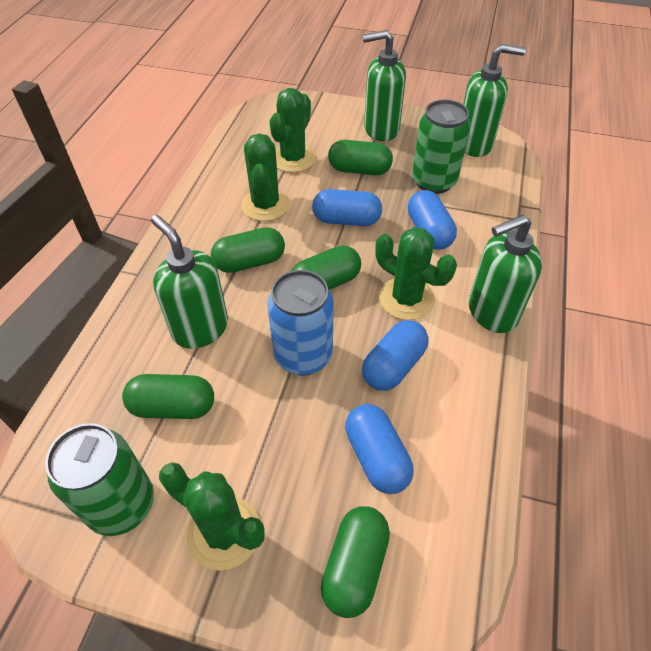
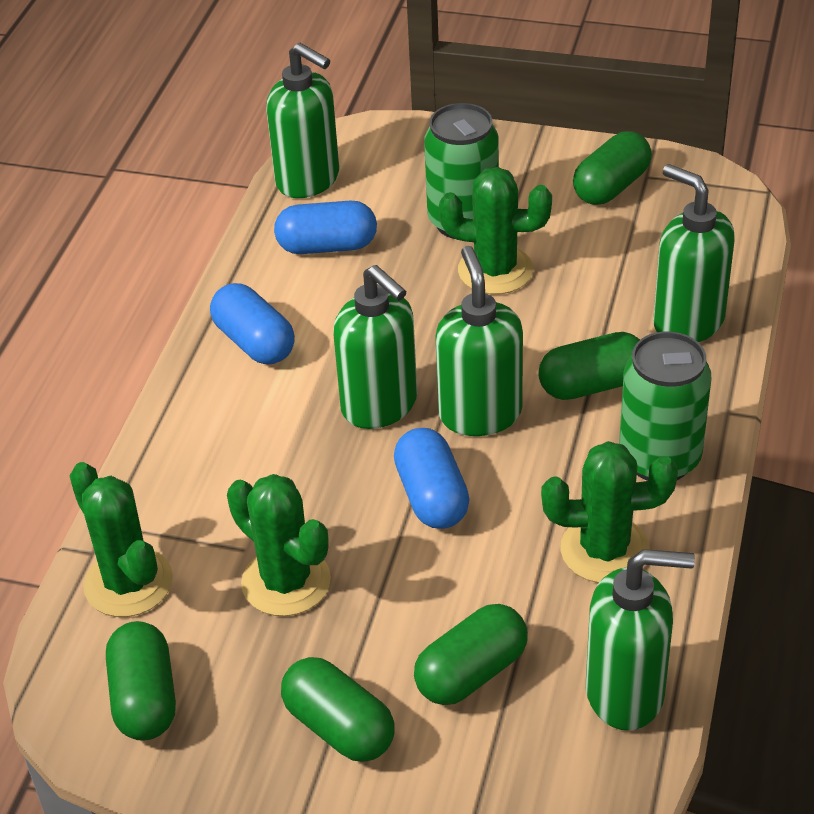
blue can: 1 -> 0
blue capsule: 4 -> 3
green soap dispenser: 4 -> 5

